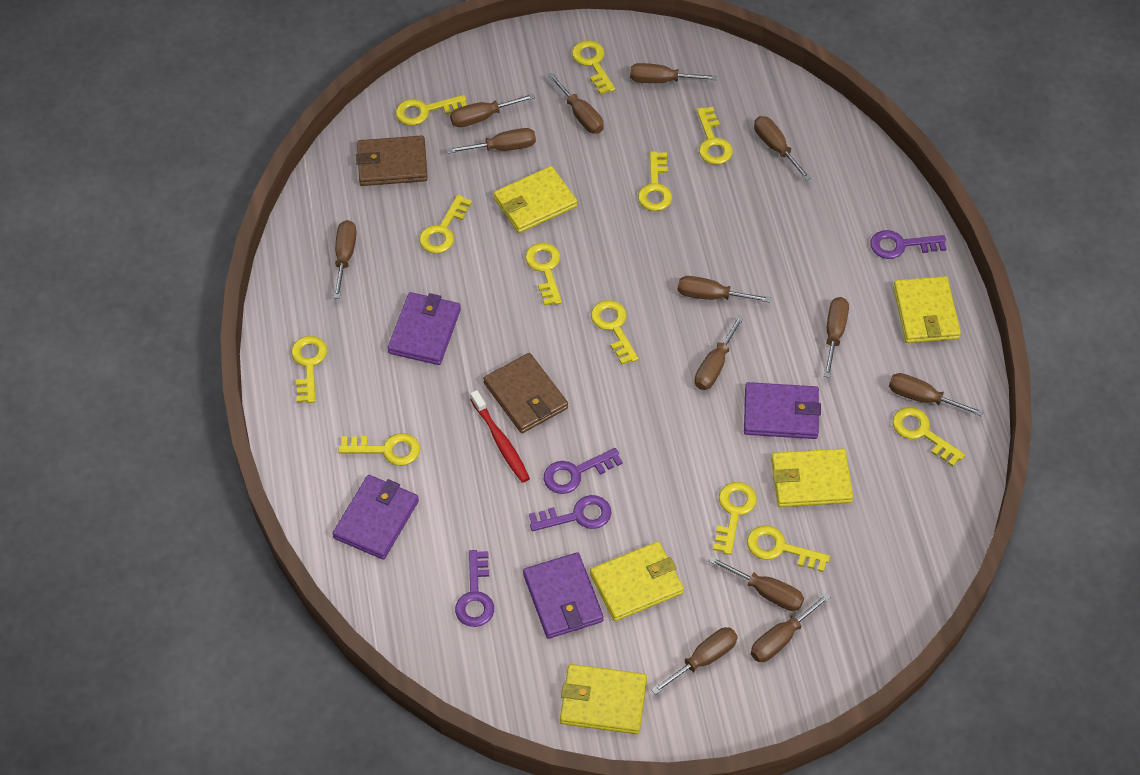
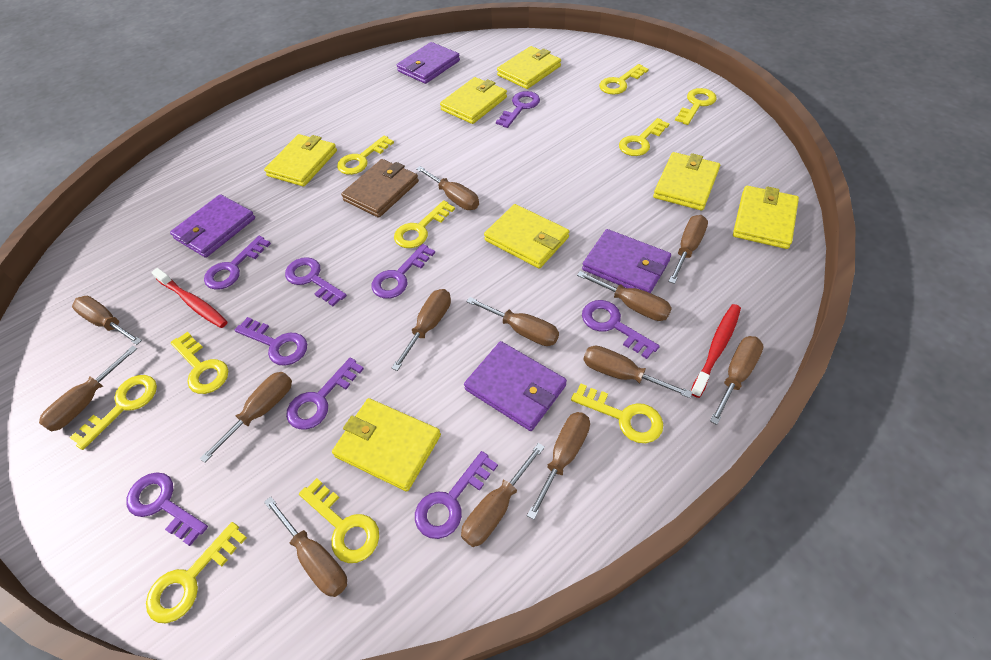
brown wallet: 2 -> 1
purple key: 4 -> 9
red toothbrush: 1 -> 2
yellow key: 12 -> 10
yellow wallet: 5 -> 7

